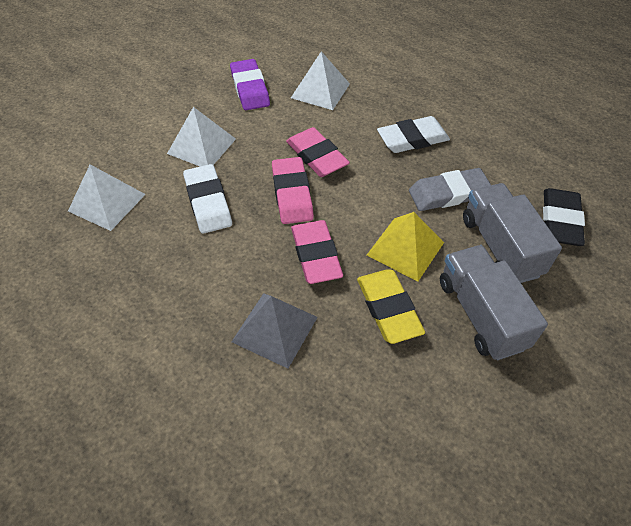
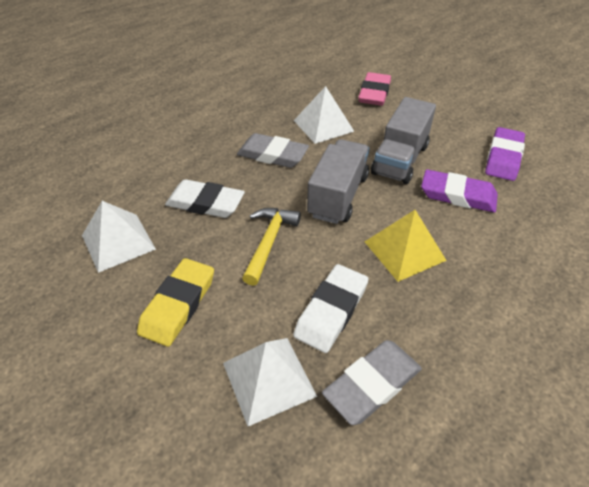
black eraser: 1 -> 0
grey eraser: 1 -> 2
grey pyramid: 1 -> 0
pink eraser: 3 -> 1
purple eraser: 1 -> 2
yellow hammer: 0 -> 1

